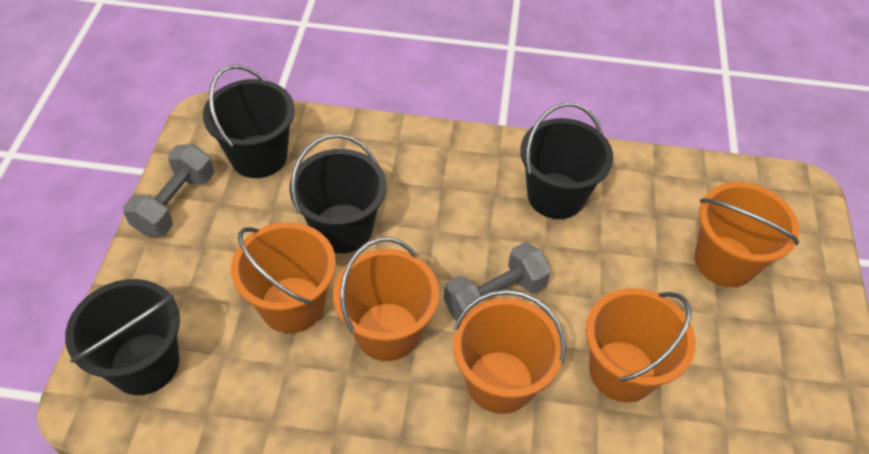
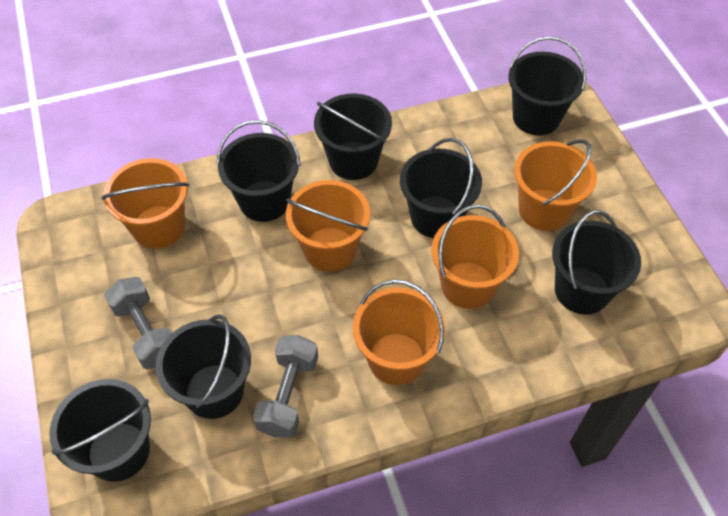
black bucket: 4 -> 7

